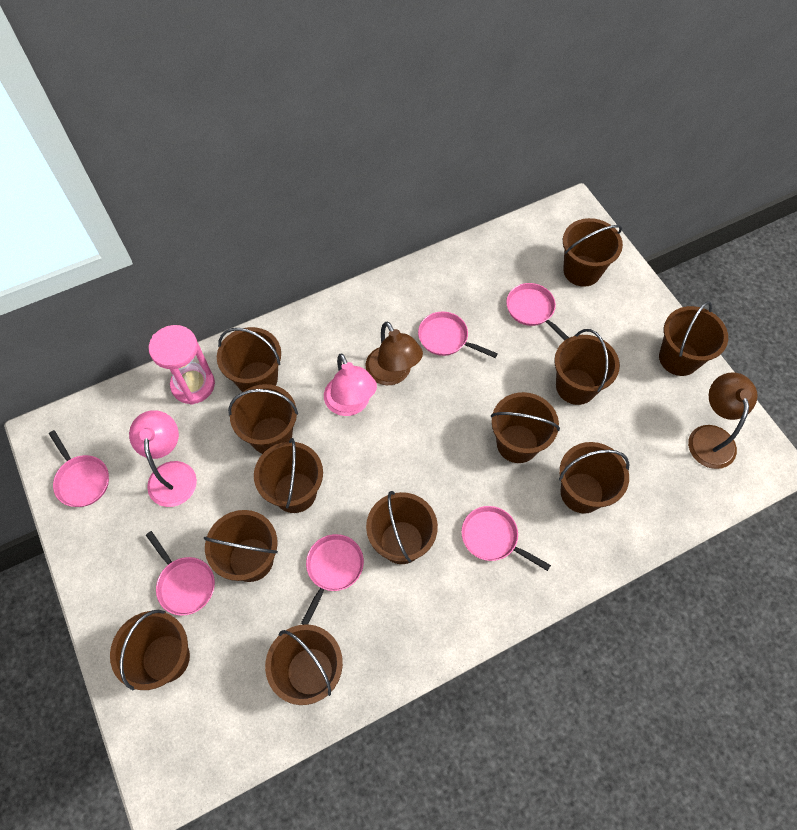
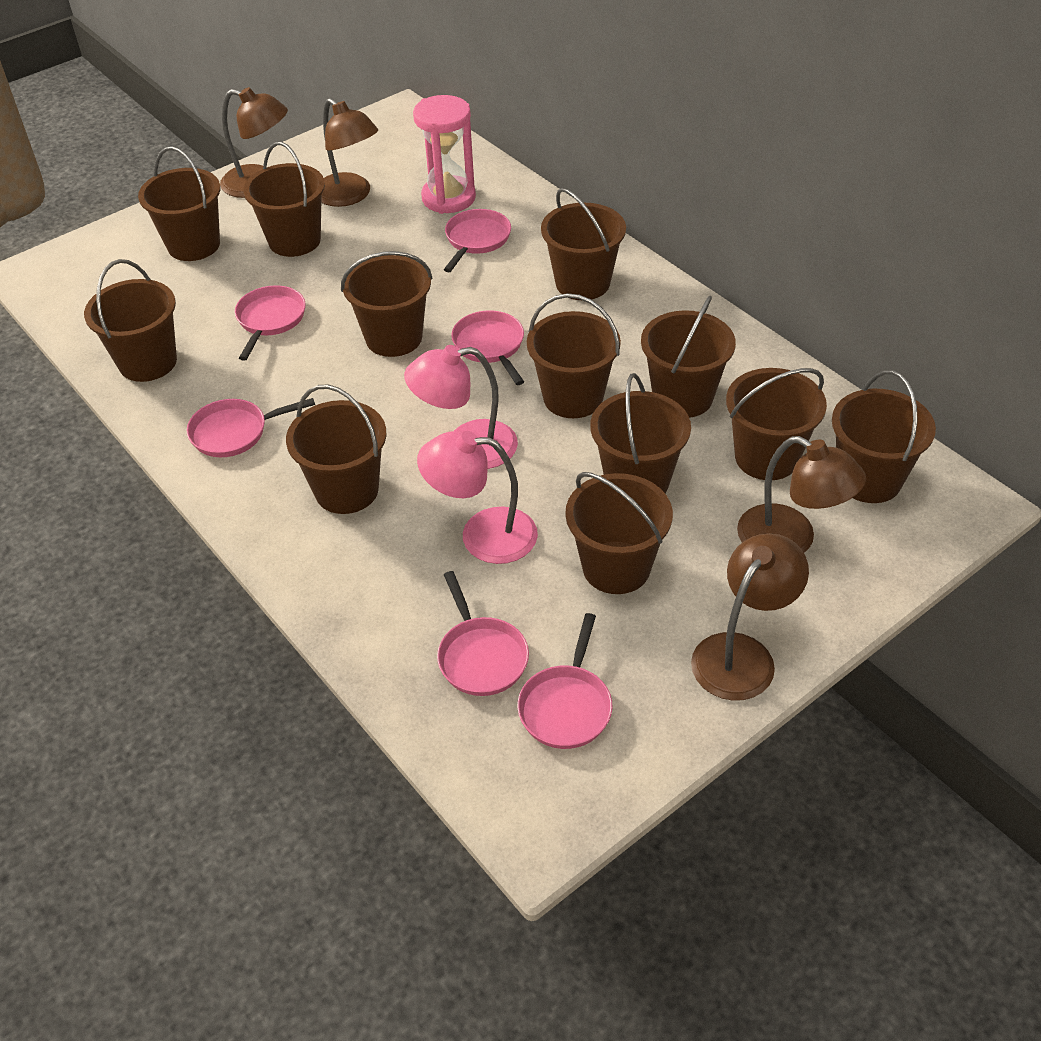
brown lamp: 2 -> 4

